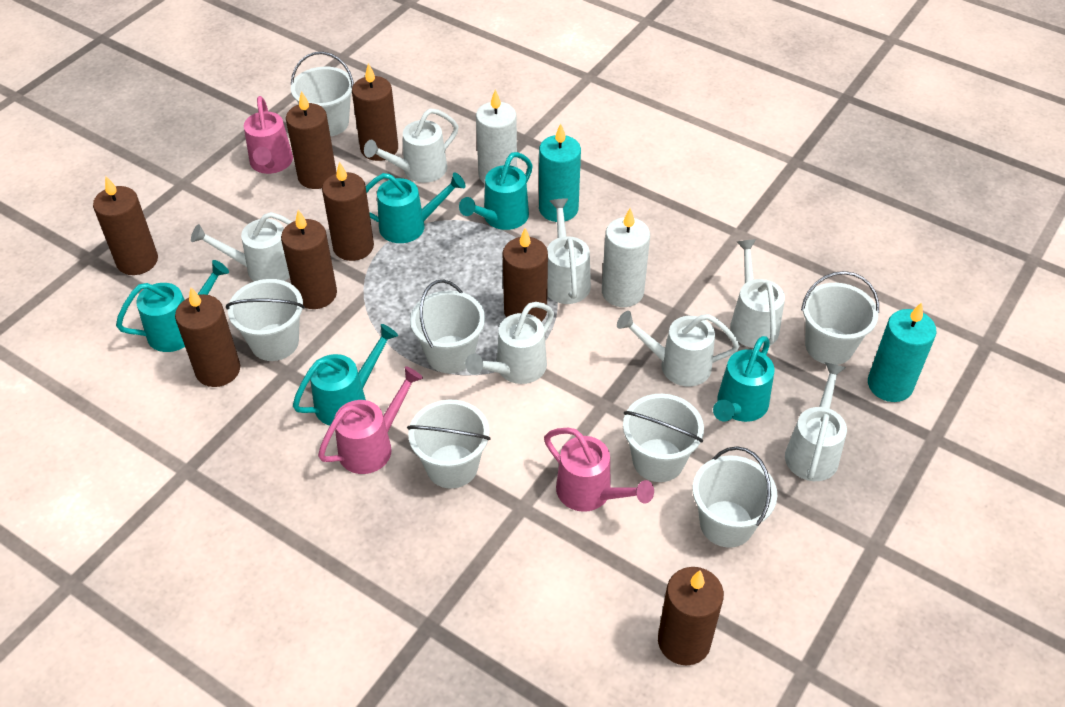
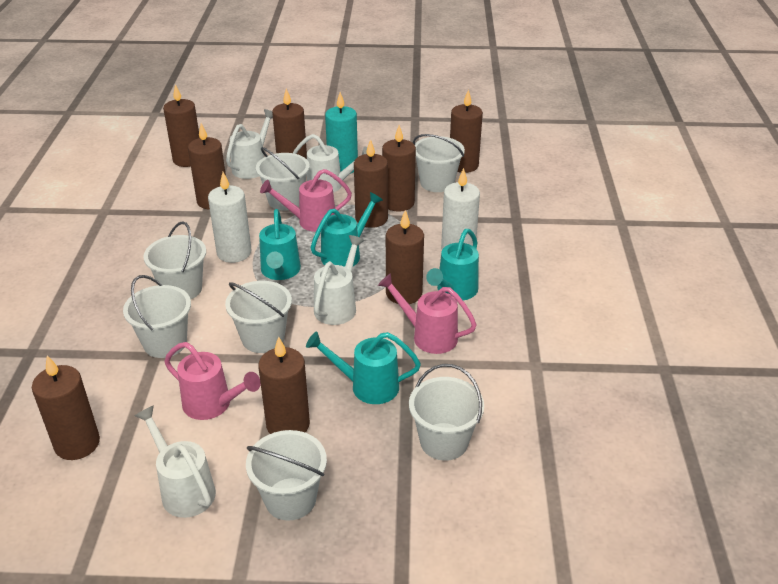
brown candle: 8 -> 9
turquoise candle: 2 -> 1
turquoise watering can: 5 -> 4
white watering can: 7 -> 4

